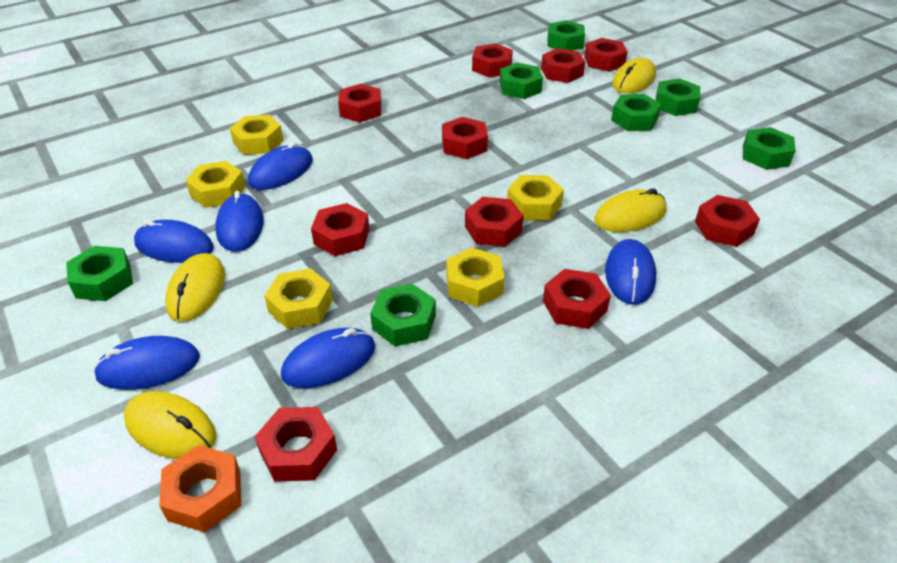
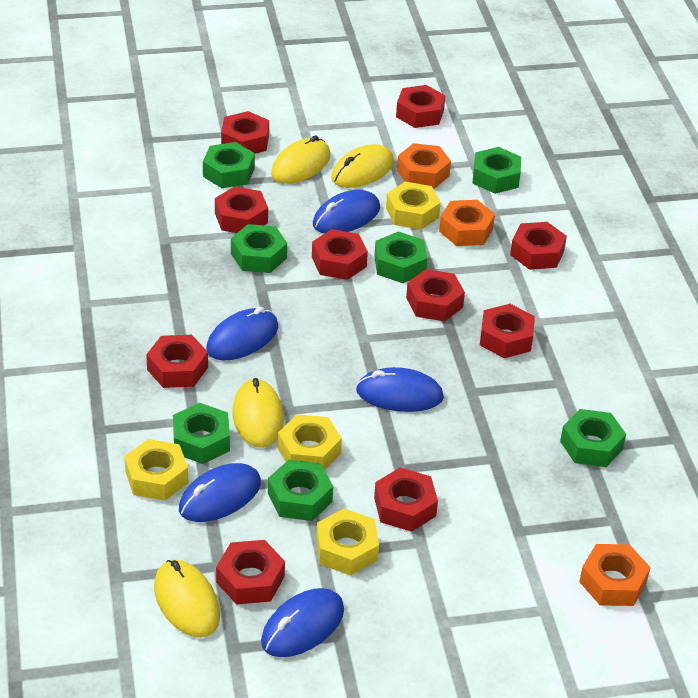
blue mouse: 6 -> 5
orange nut: 1 -> 3
yellow nut: 5 -> 4

